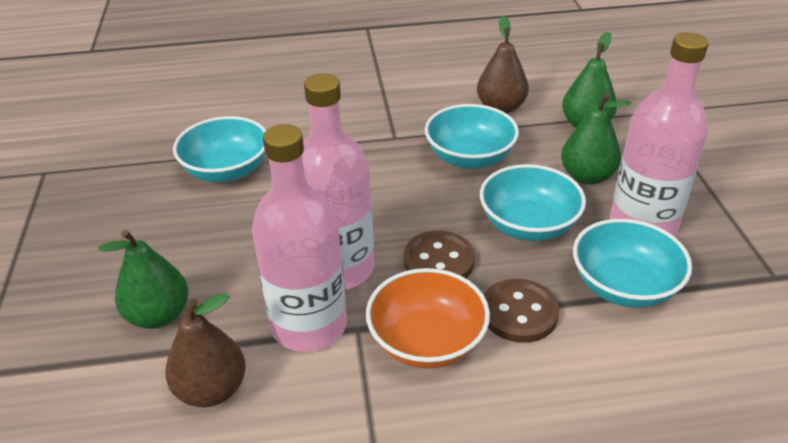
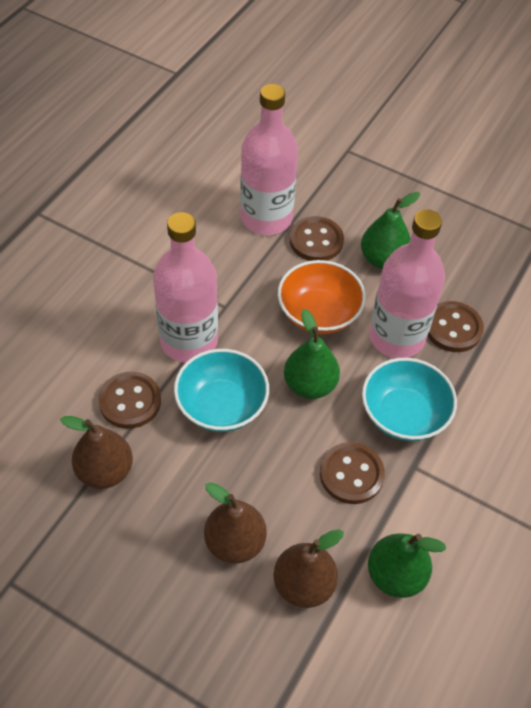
brown button: 2 -> 4
brown pear: 2 -> 3
turquoise bowl: 4 -> 2

